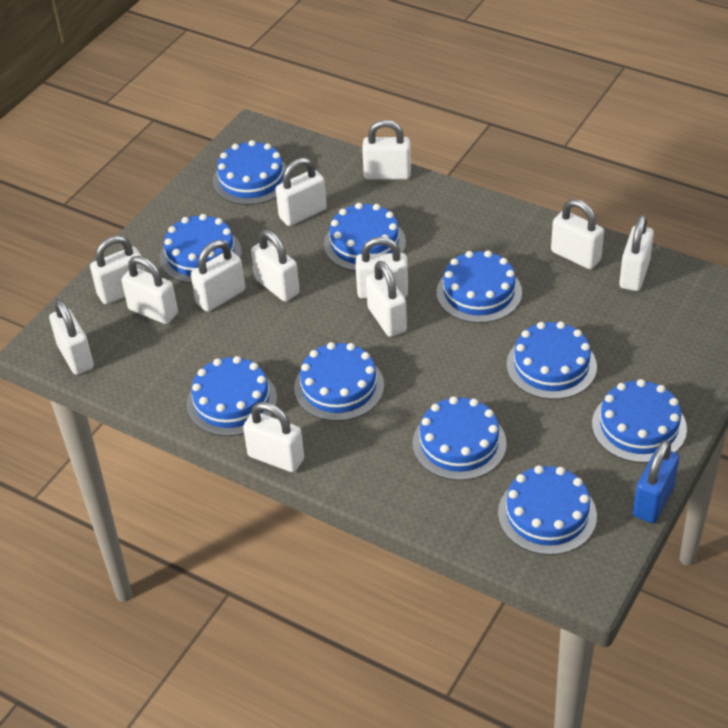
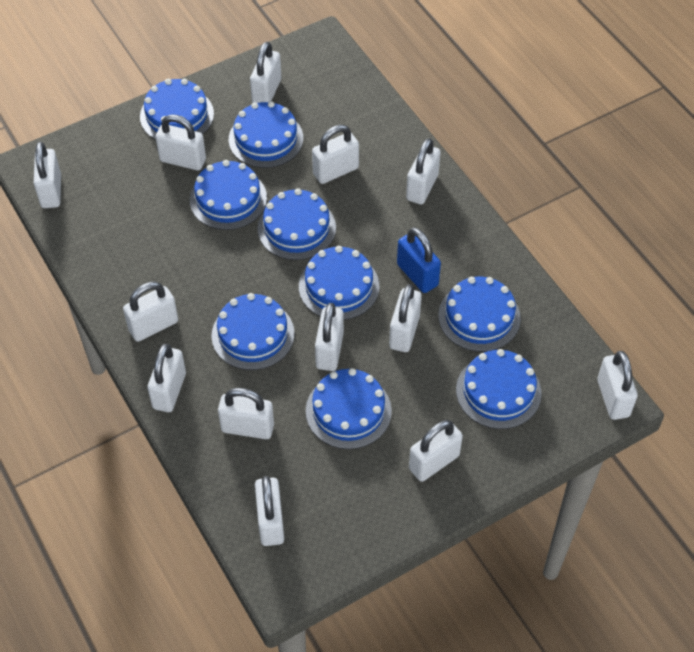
blue cake: 10 -> 9
white padlock: 12 -> 13

